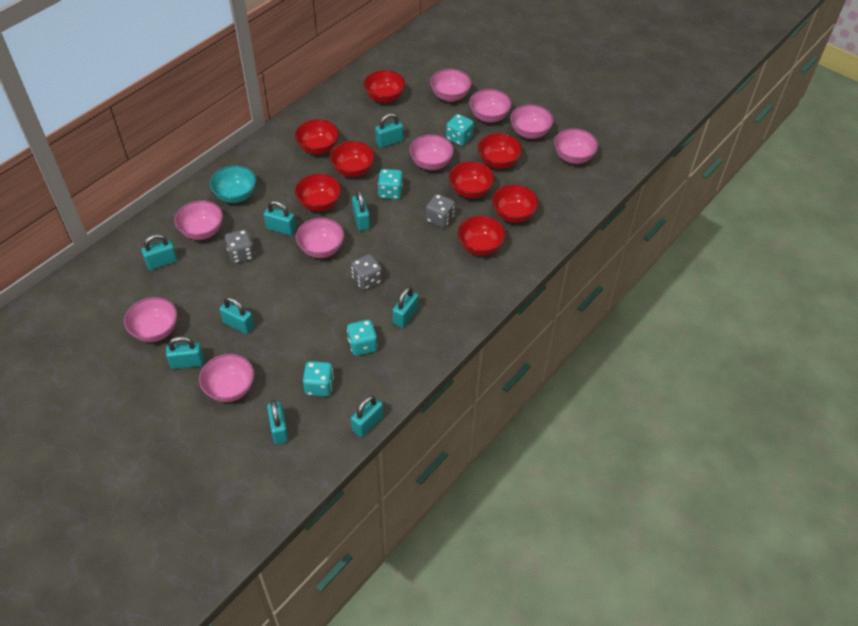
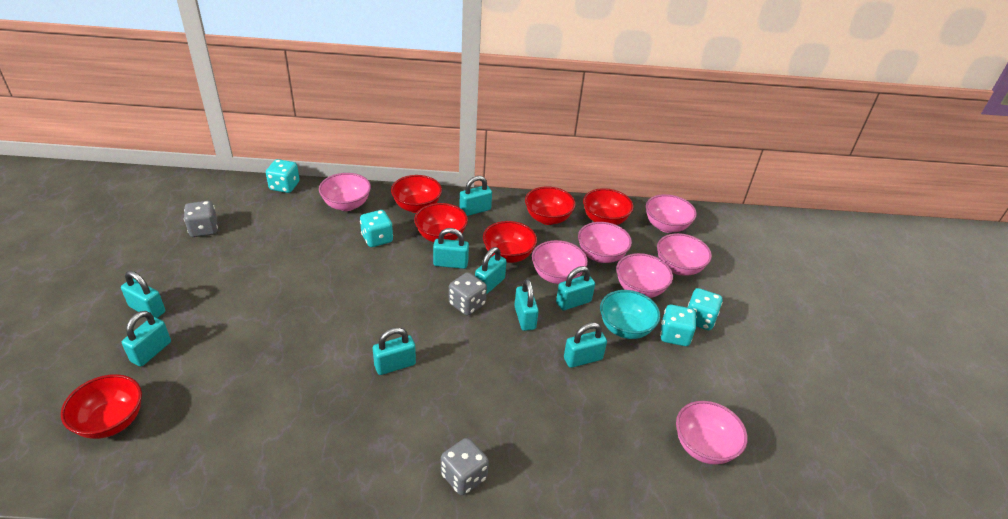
pink bowl: 9 -> 7
red bowl: 8 -> 6

